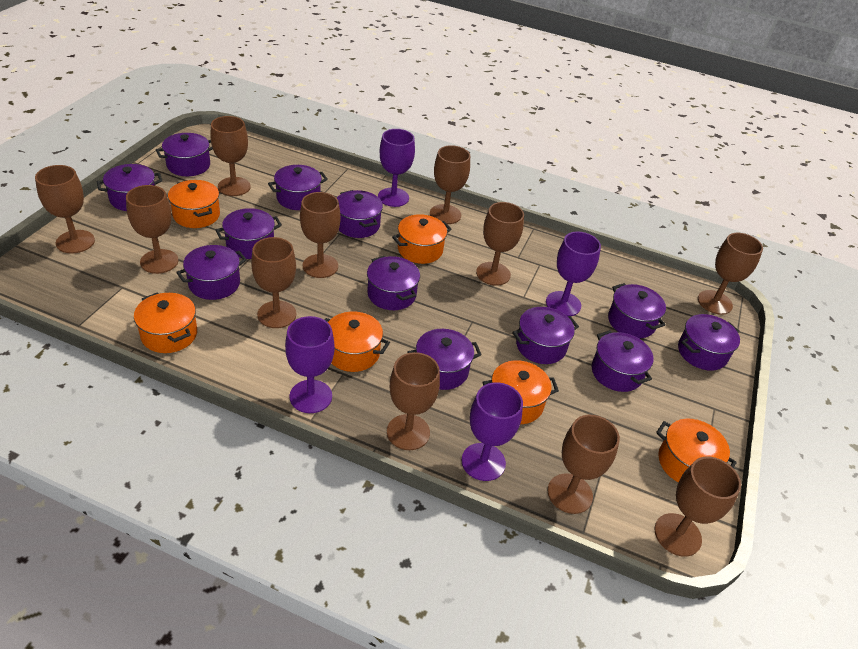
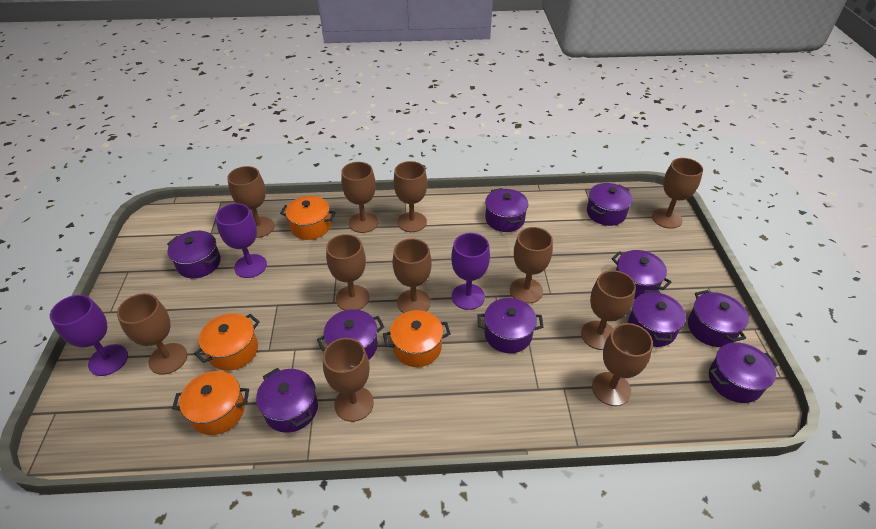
orange pot: 6 -> 4
purple goblet: 4 -> 3
purple pot: 12 -> 10

